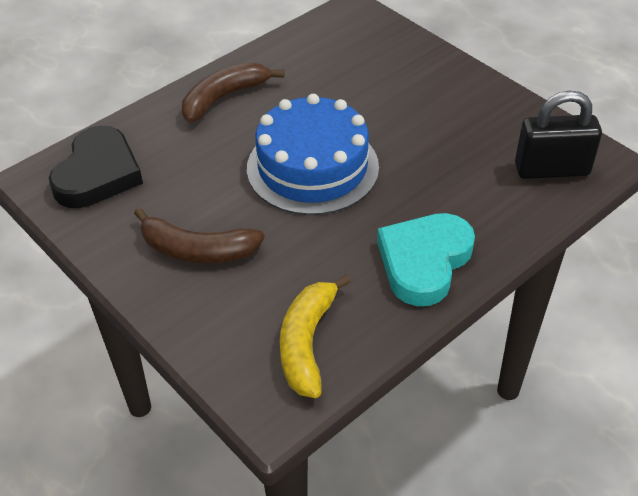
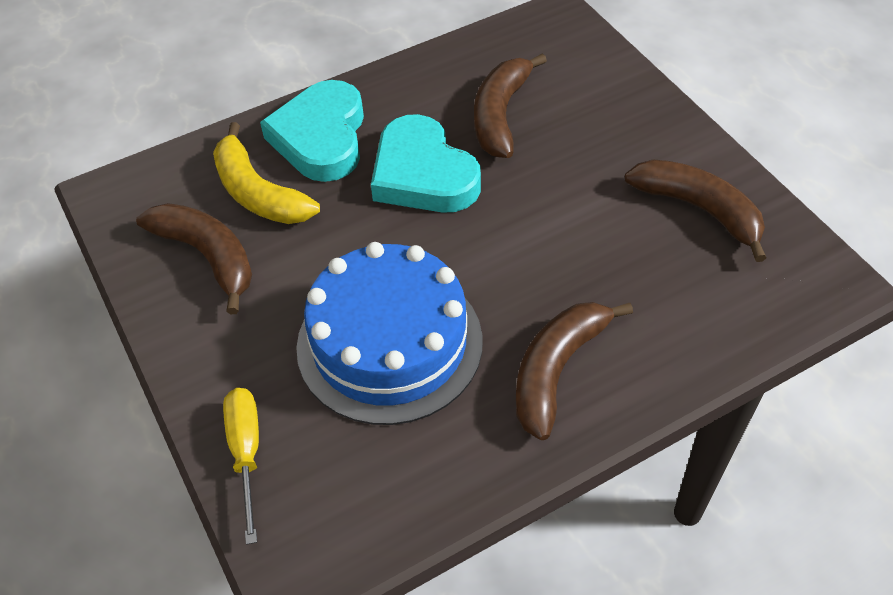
black heart: 1 -> 0
black padlock: 1 -> 0
brown banana: 2 -> 4
turquoise heart: 1 -> 2
yellow screwdriver: 0 -> 1

